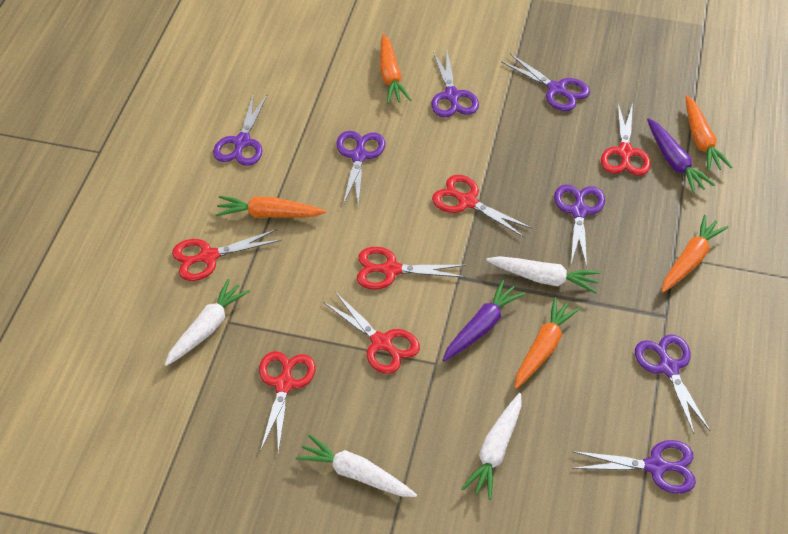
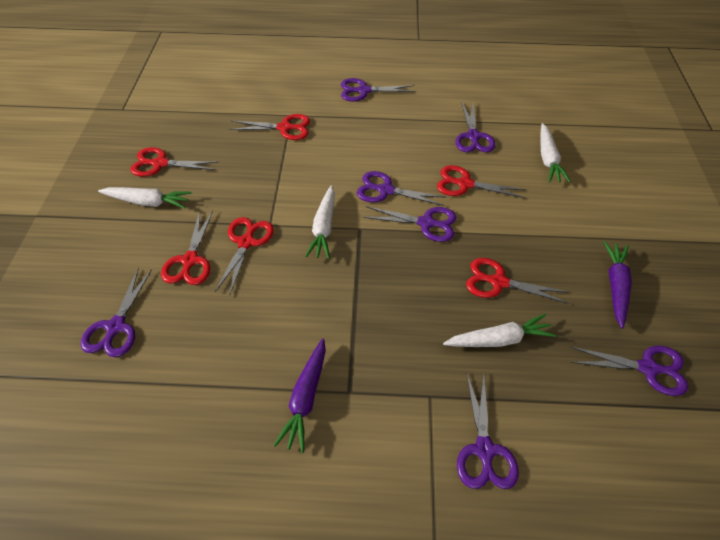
orange carrot: 5 -> 0

